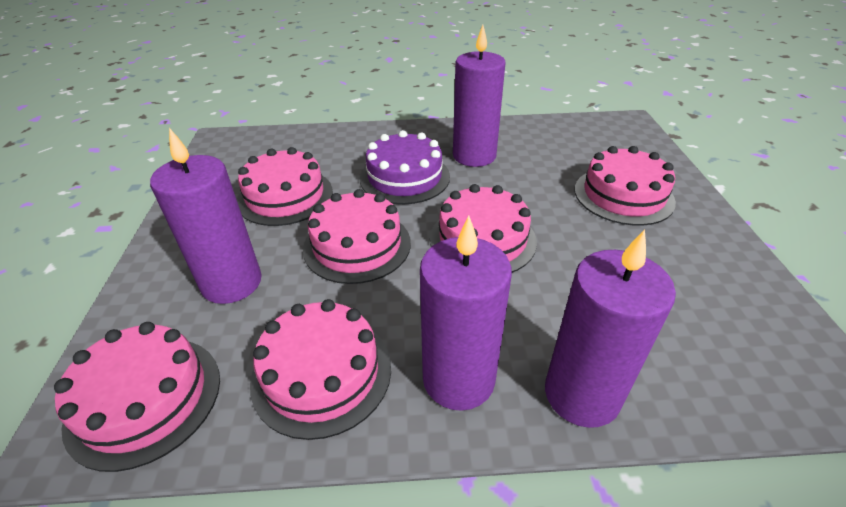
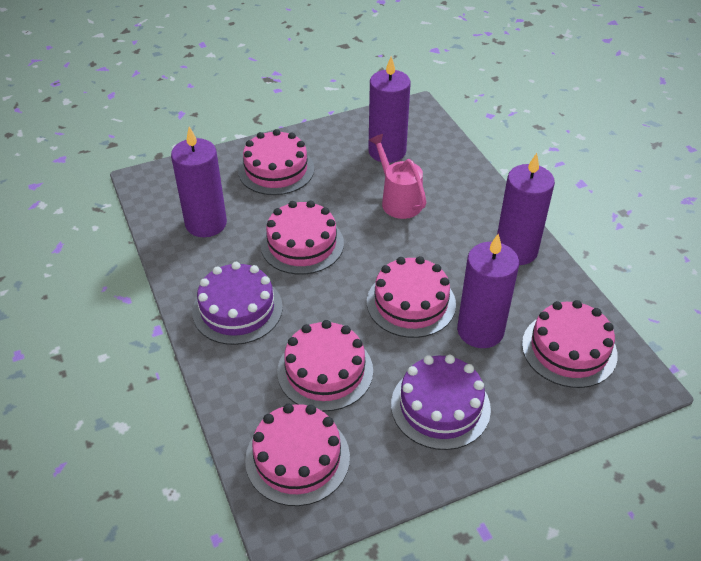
pink watering can: 0 -> 1
purple cake: 1 -> 2

